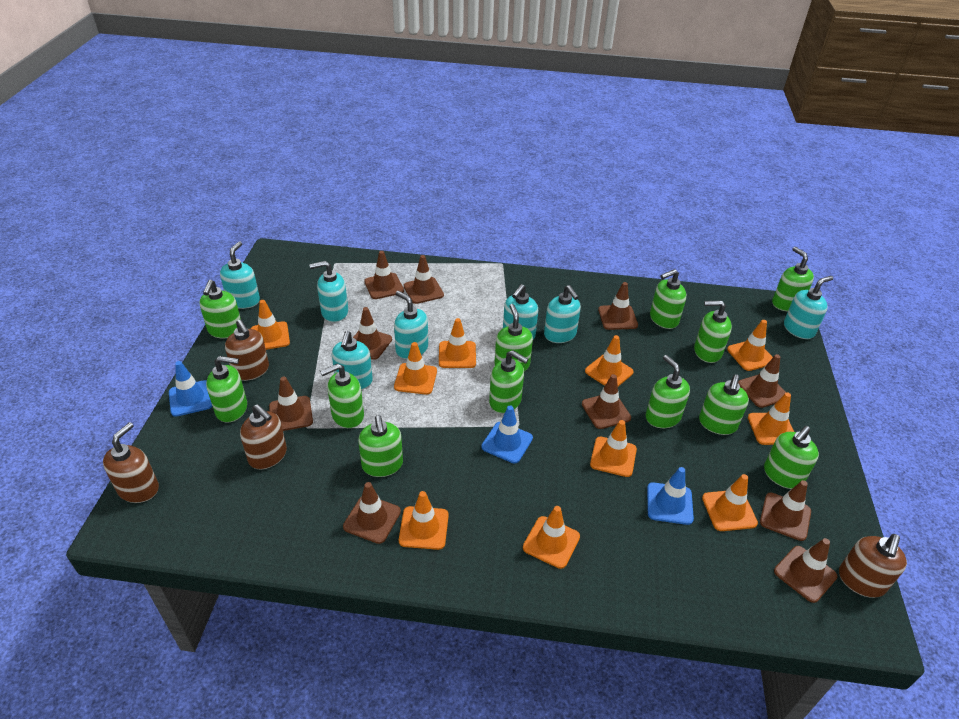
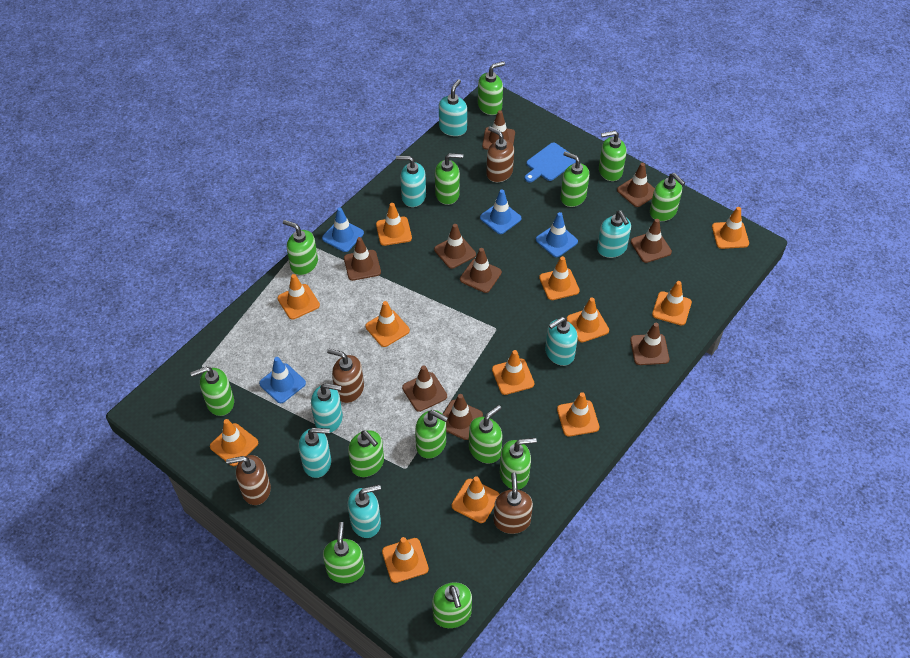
blue cutting board: 0 -> 1
blue traffic cone: 3 -> 4
brown traffic cone: 10 -> 9
green soap dispenser: 12 -> 13
orange traffic cone: 10 -> 12

